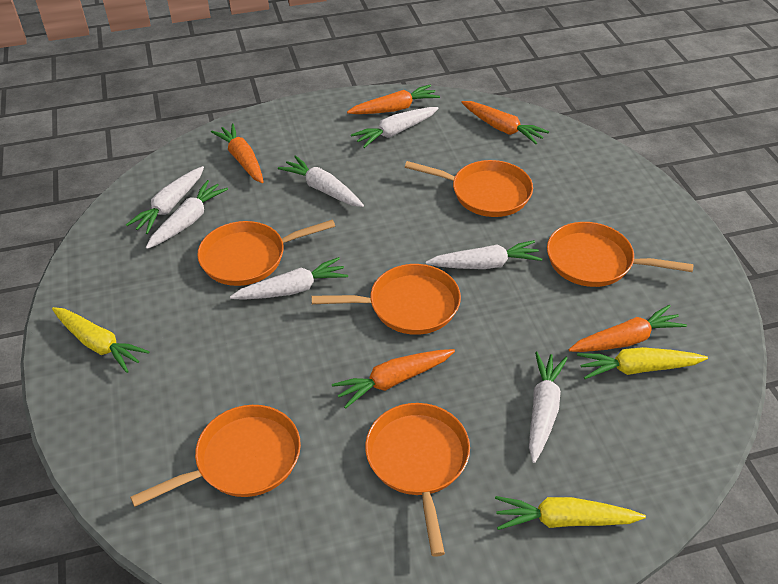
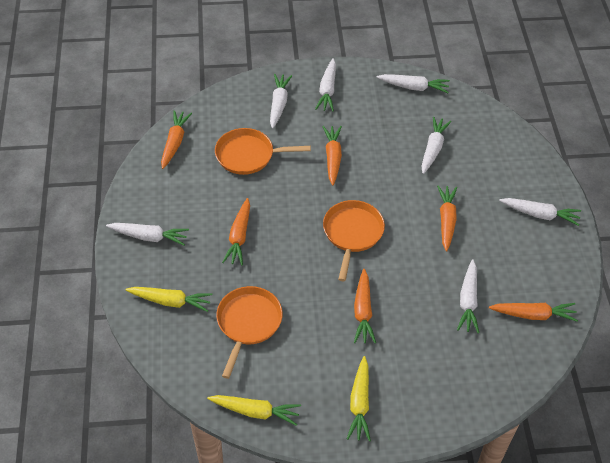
orange carrot: 5 -> 6
orange pan: 6 -> 3

